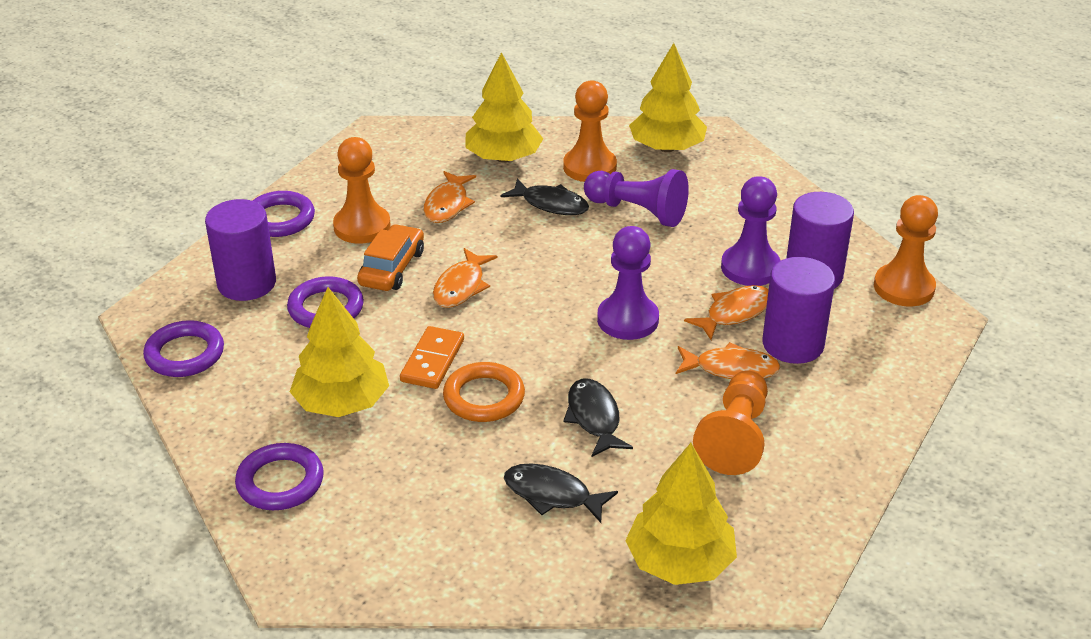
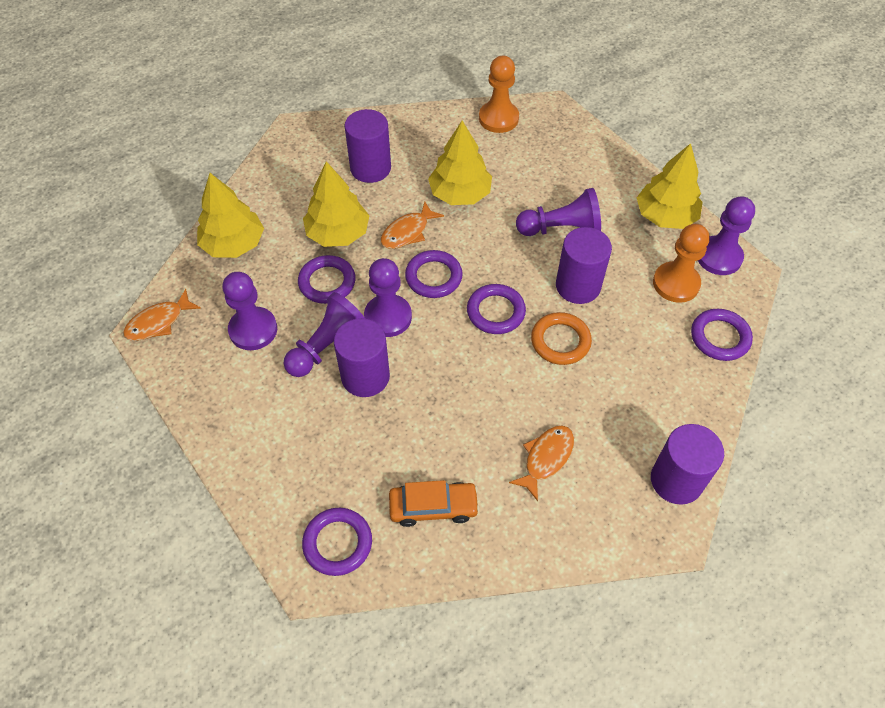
black fish: 3 -> 0
orange domino: 1 -> 0
orange fish: 4 -> 3
orange pawn: 4 -> 2
purple cylinder: 3 -> 4
purple pawn: 3 -> 5
purple ring: 4 -> 5

